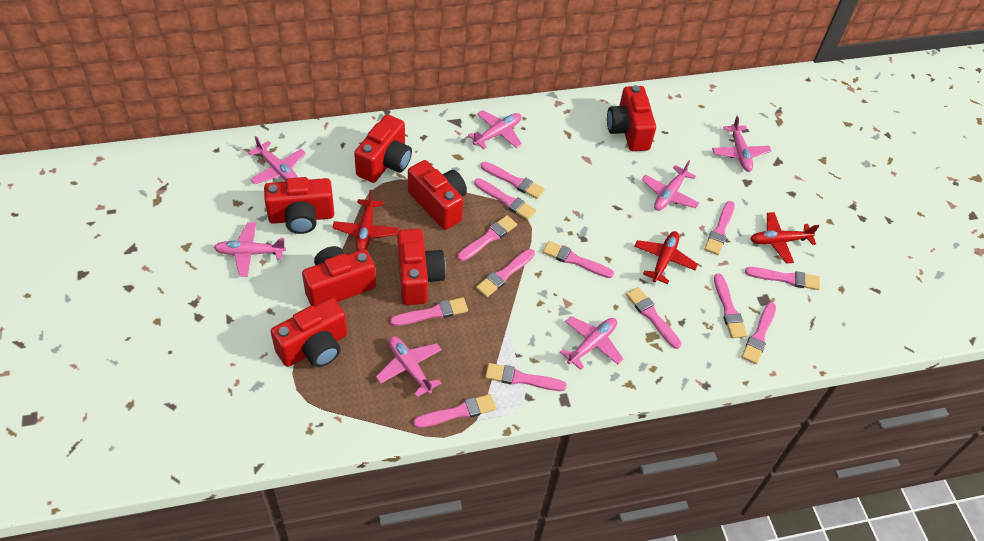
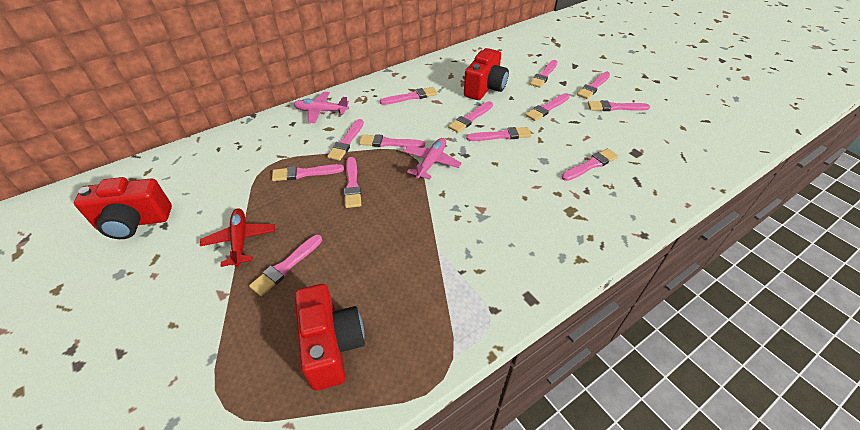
pink plane: 7 -> 2
red camera: 7 -> 3
red plane: 3 -> 1

